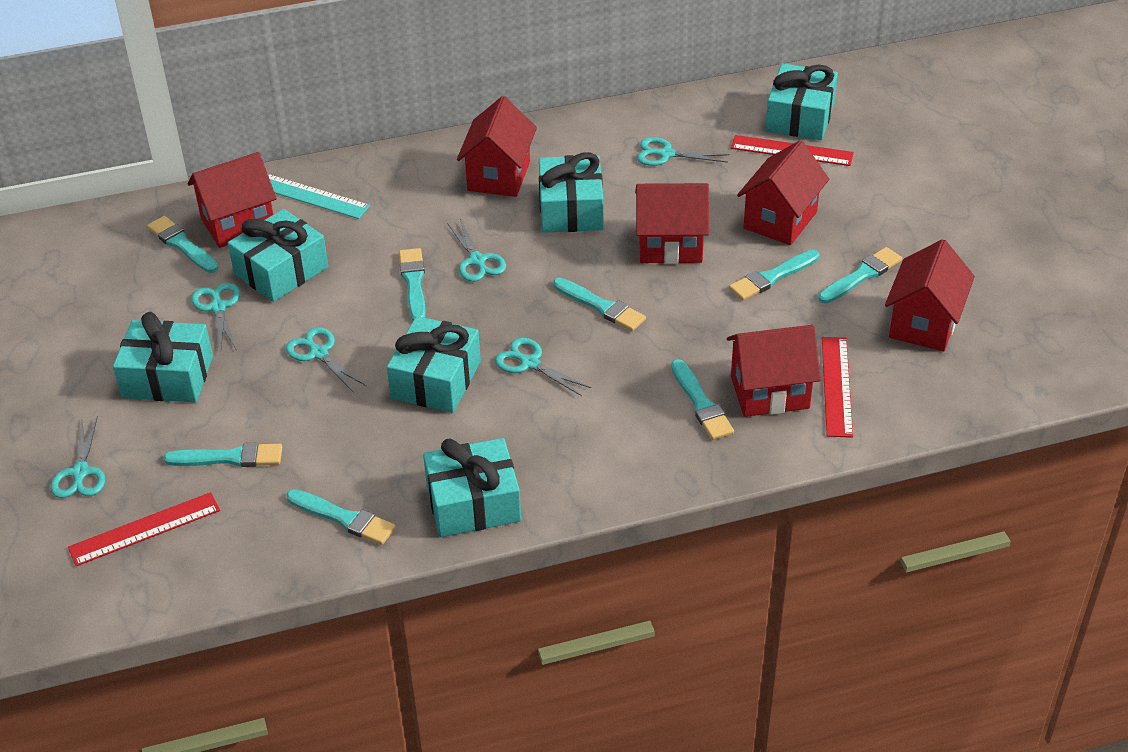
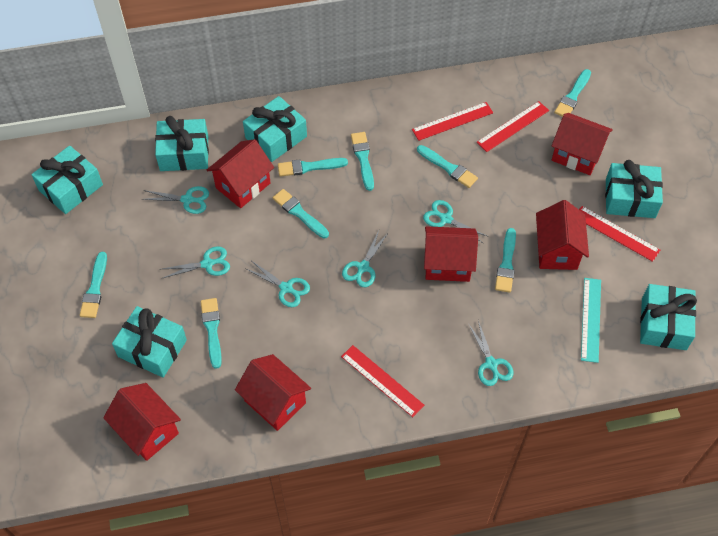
red ruler: 3 -> 4

